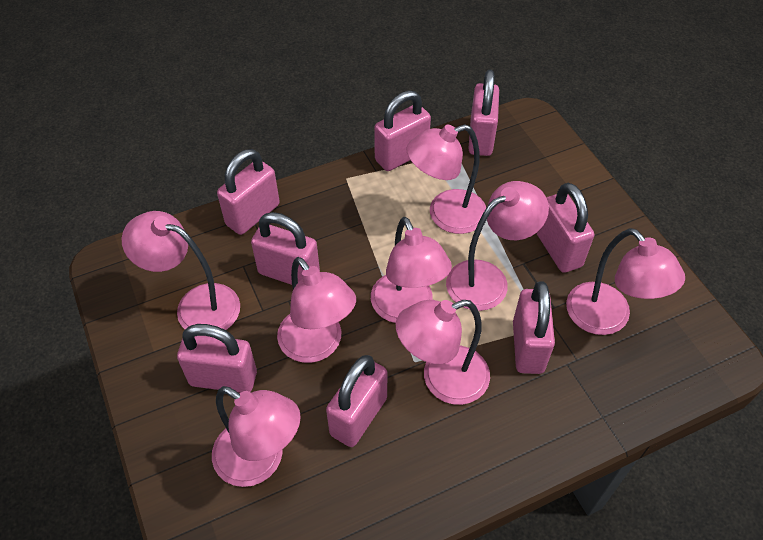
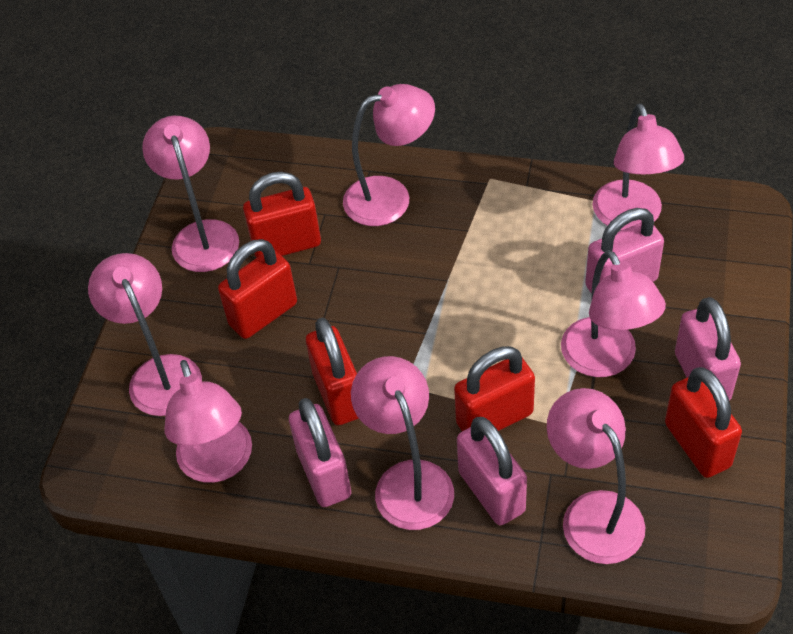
pink padlock: 8 -> 4
red padlock: 0 -> 5

